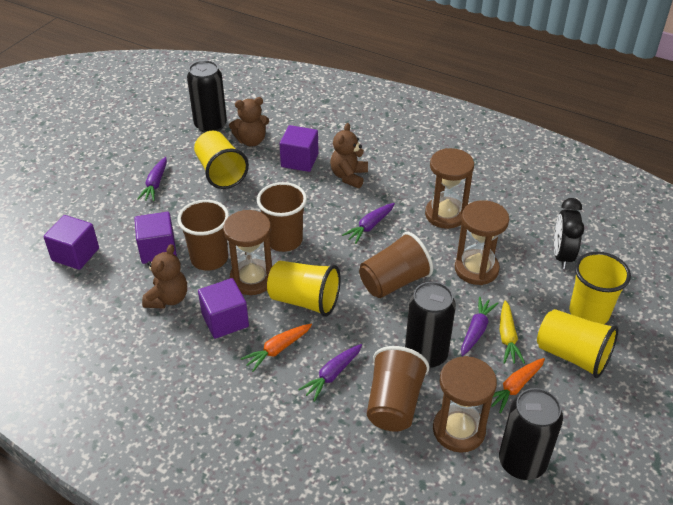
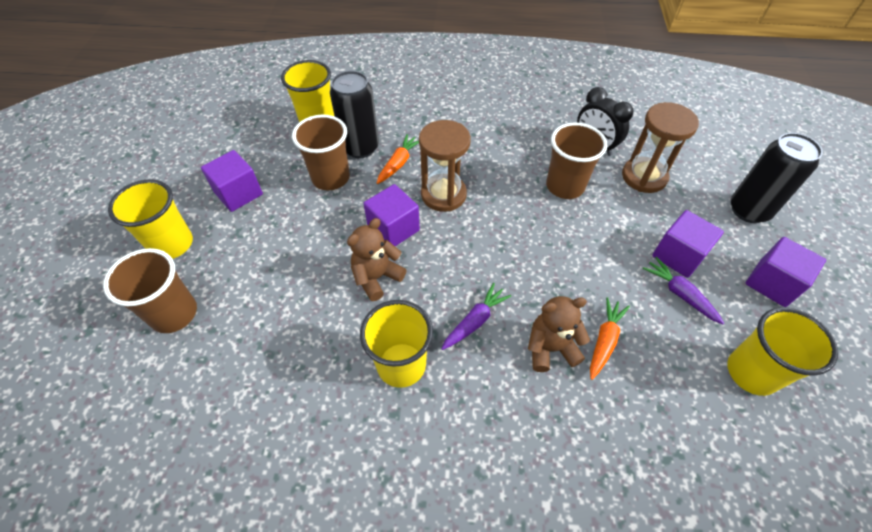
black can: 3 -> 2
brown cup: 4 -> 3
brown hourglass: 4 -> 2
brown teddy bear: 3 -> 2
purple carrot: 4 -> 2
yellow carrot: 1 -> 0

